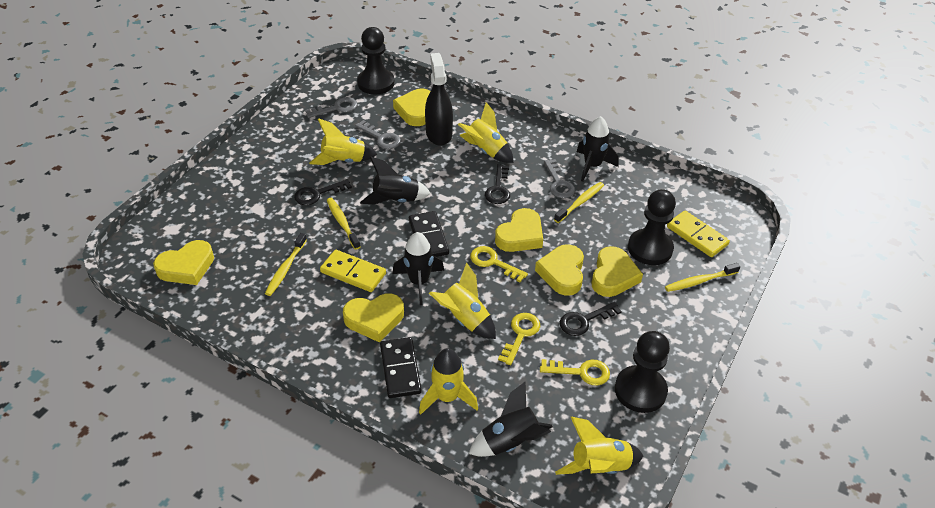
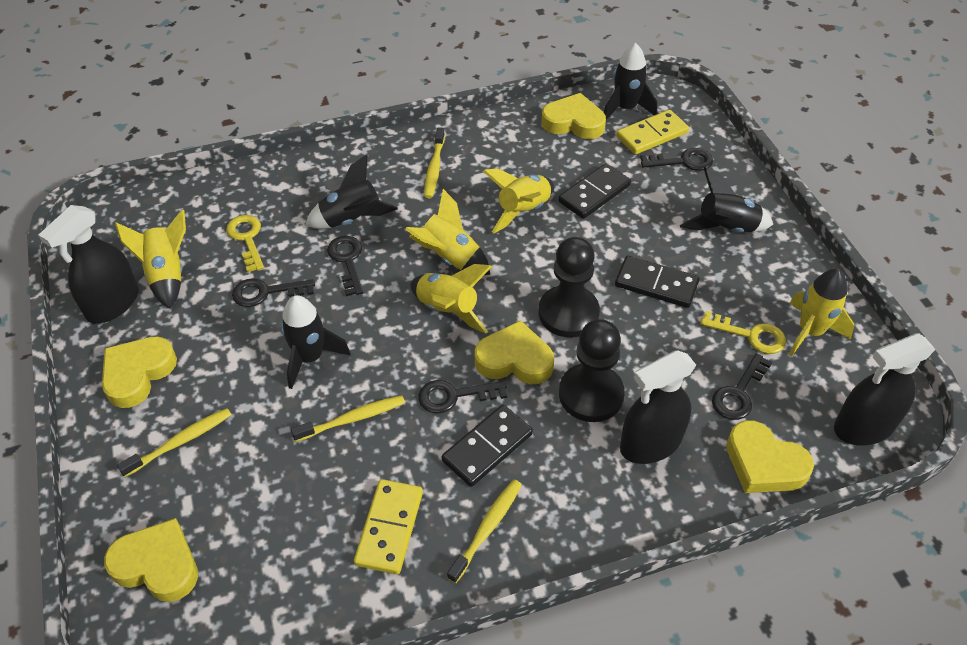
black domino: 2 -> 3
black key: 3 -> 5
black pawn: 3 -> 2
black spray bottle: 1 -> 3
grey key: 3 -> 0
yellow heart: 6 -> 5
yellow key: 3 -> 2

